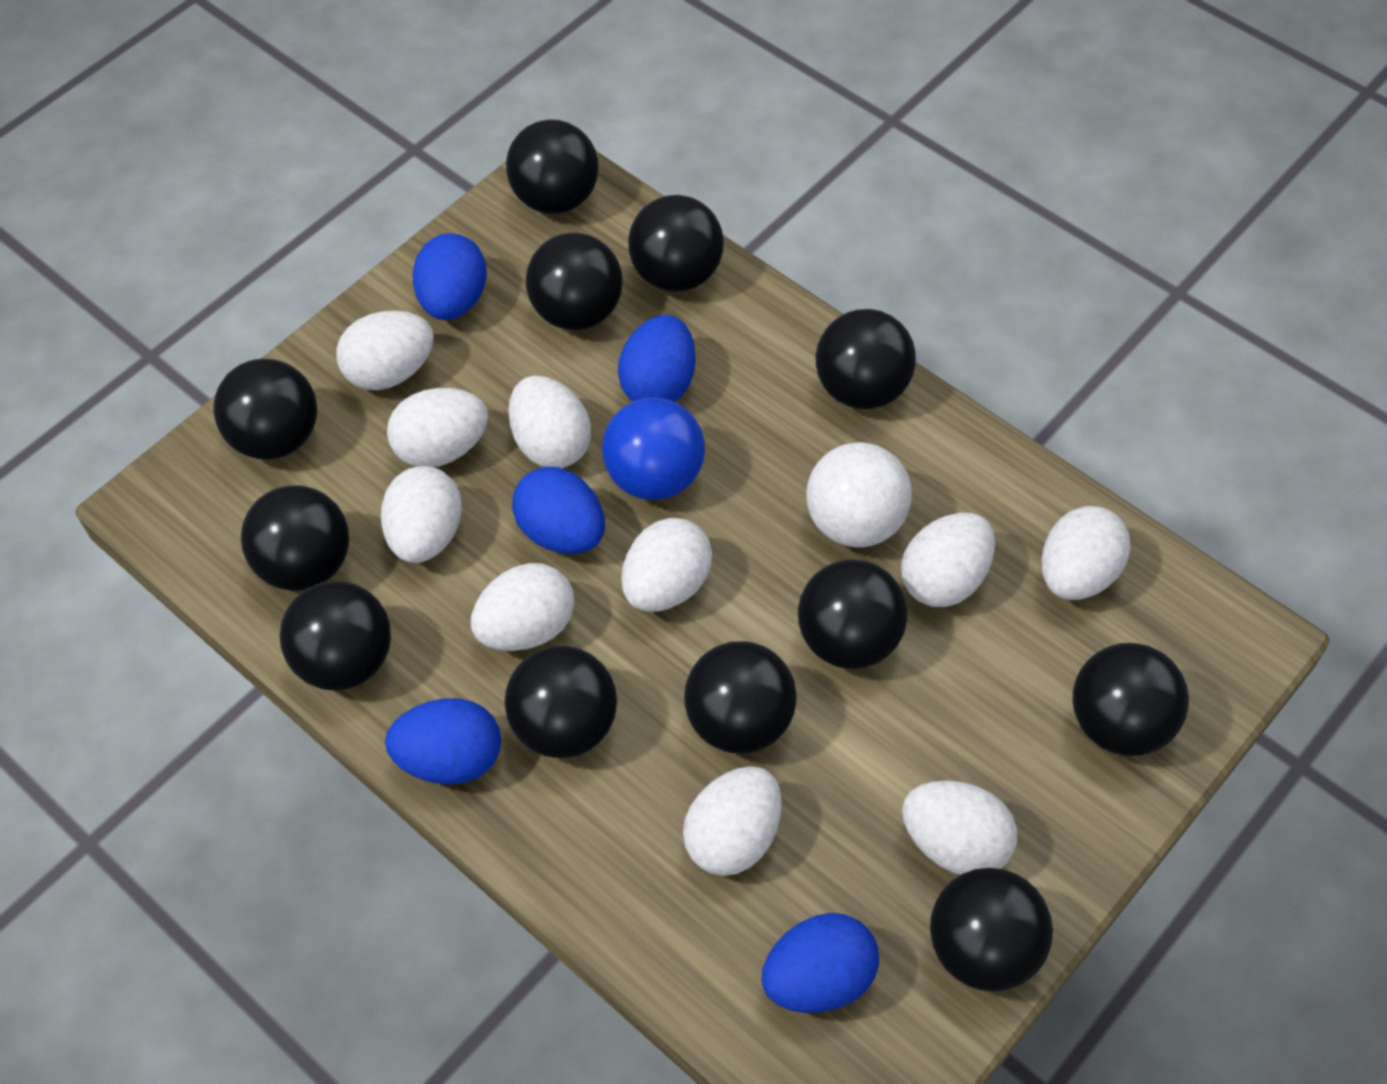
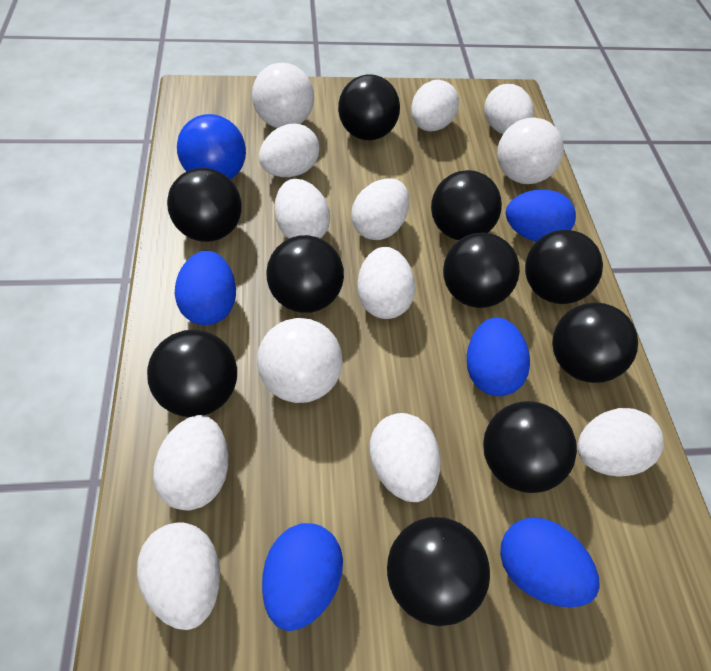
black ball: 12 -> 10
white ball: 1 -> 3

